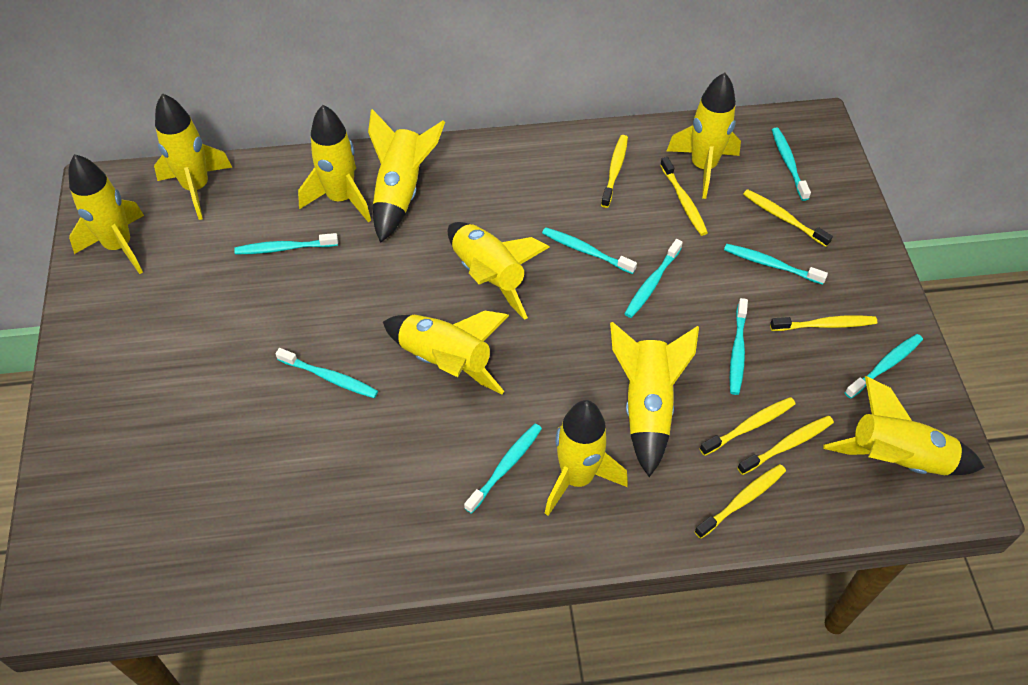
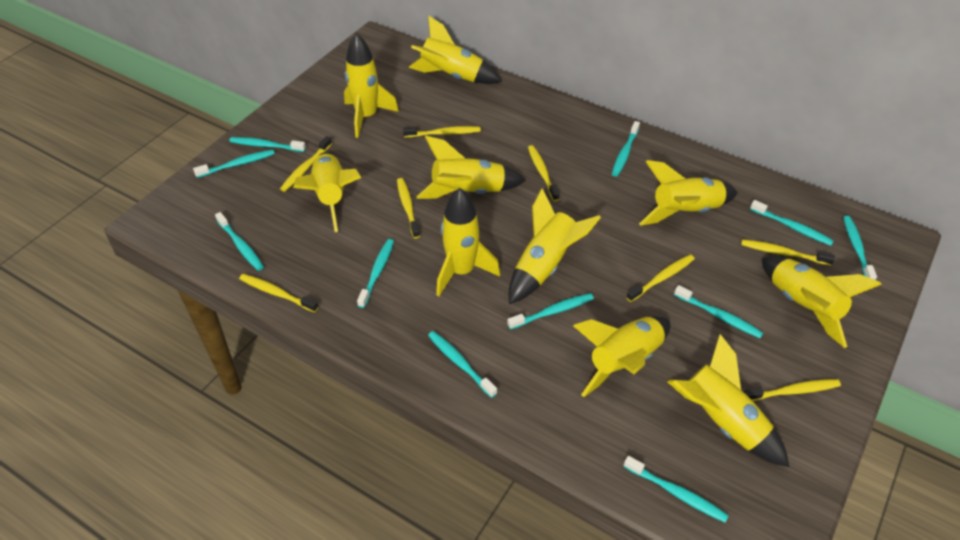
turquoise toothbrush: 9 -> 11
yellow toothbrush: 7 -> 8

